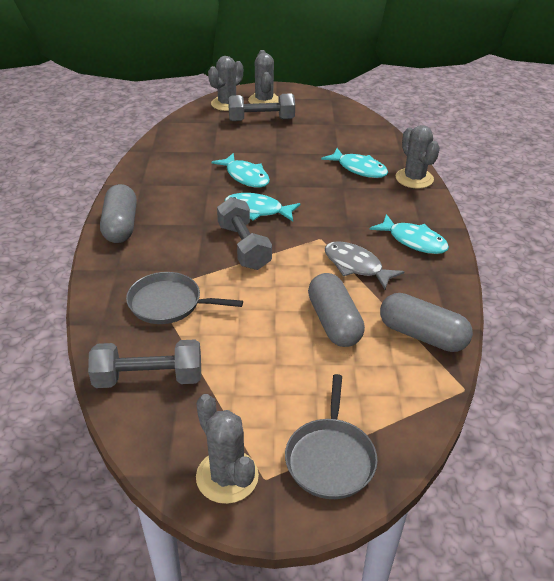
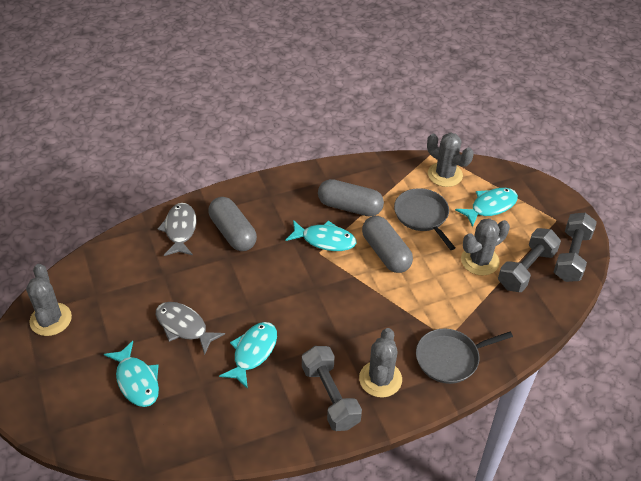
grey fish: 1 -> 2

